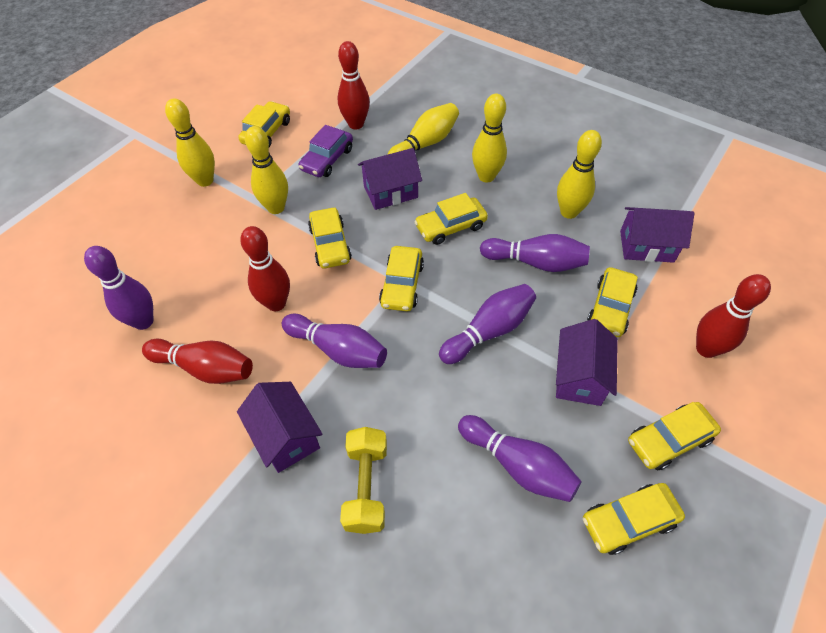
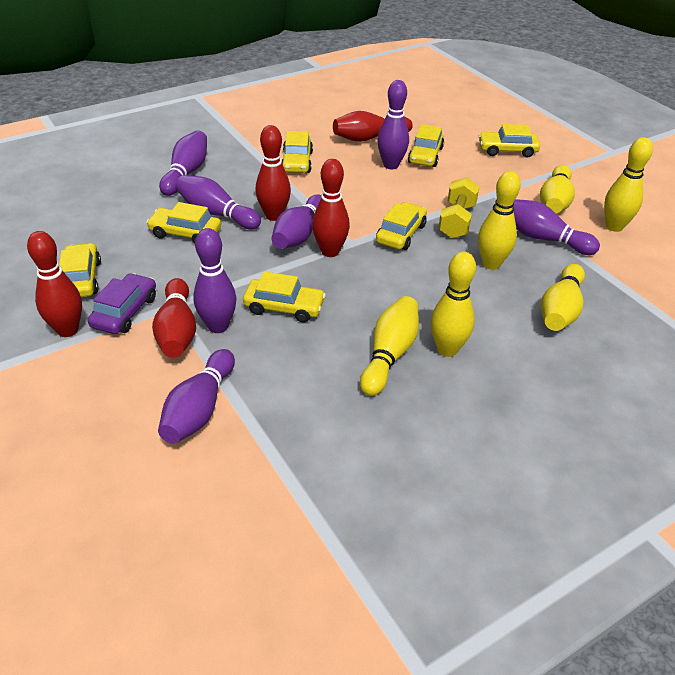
purple bowling pin: 5 -> 7
purple house: 4 -> 0
red bowling pin: 4 -> 5
yellow bowling pin: 5 -> 6

